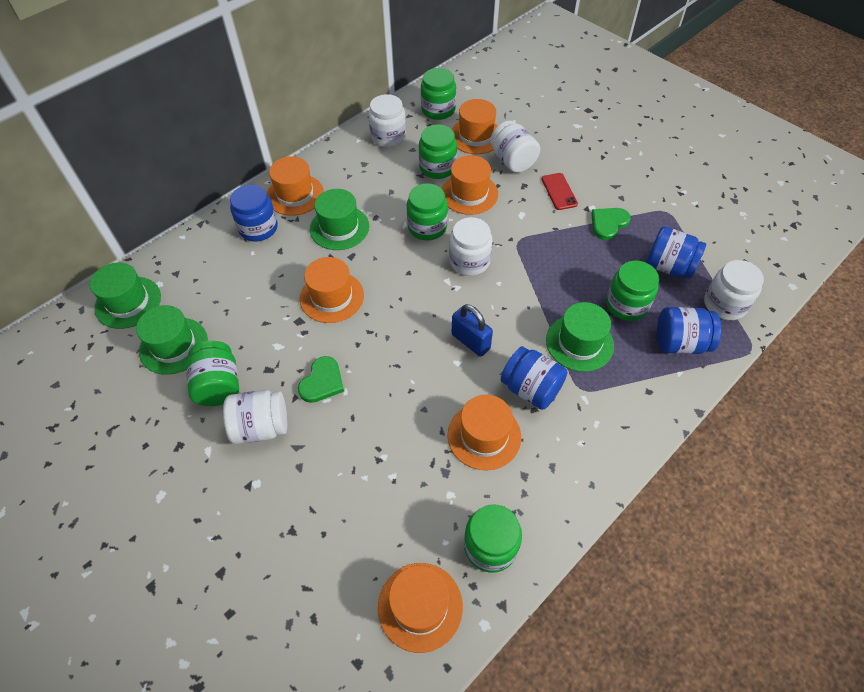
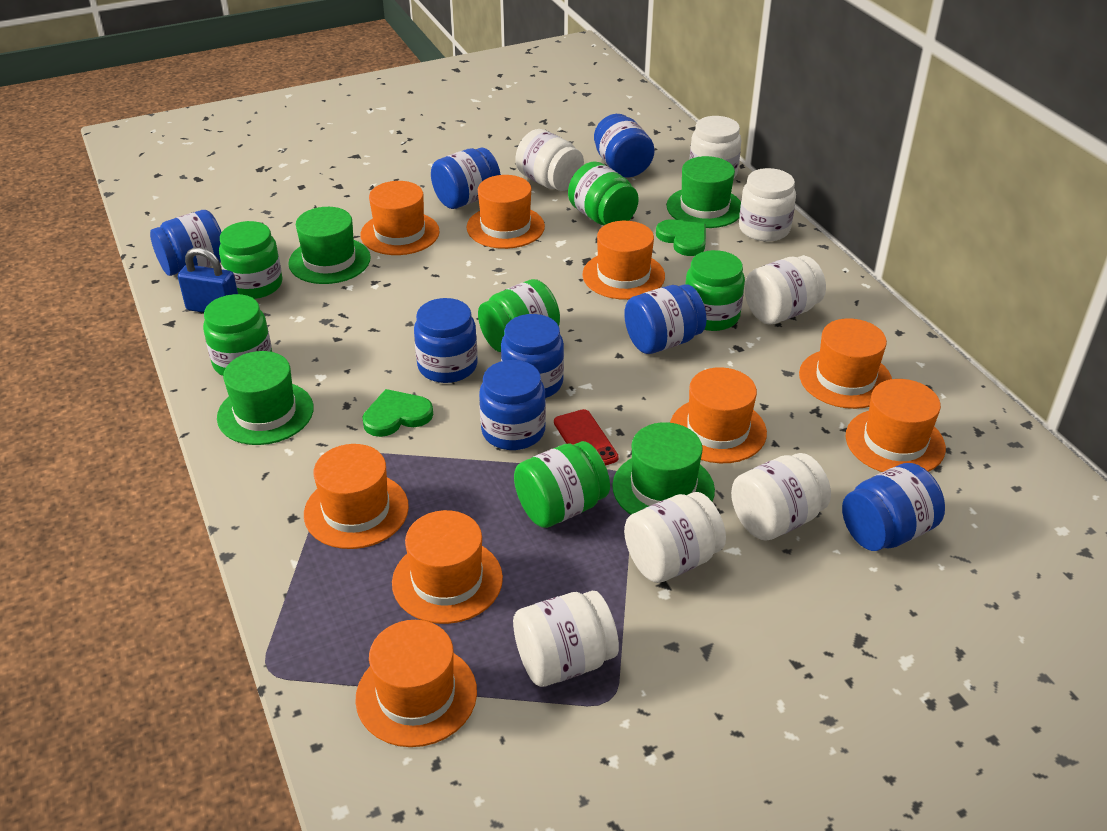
blue jar: 4 -> 8
orange hat: 6 -> 9
white jar: 5 -> 7

